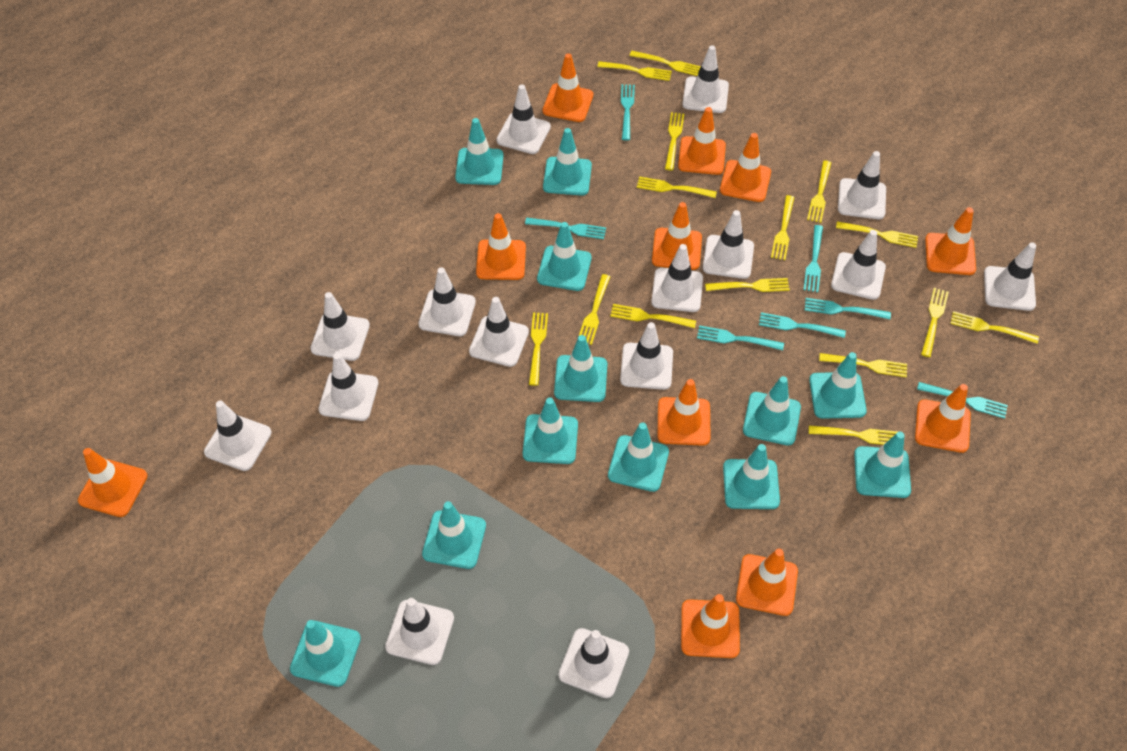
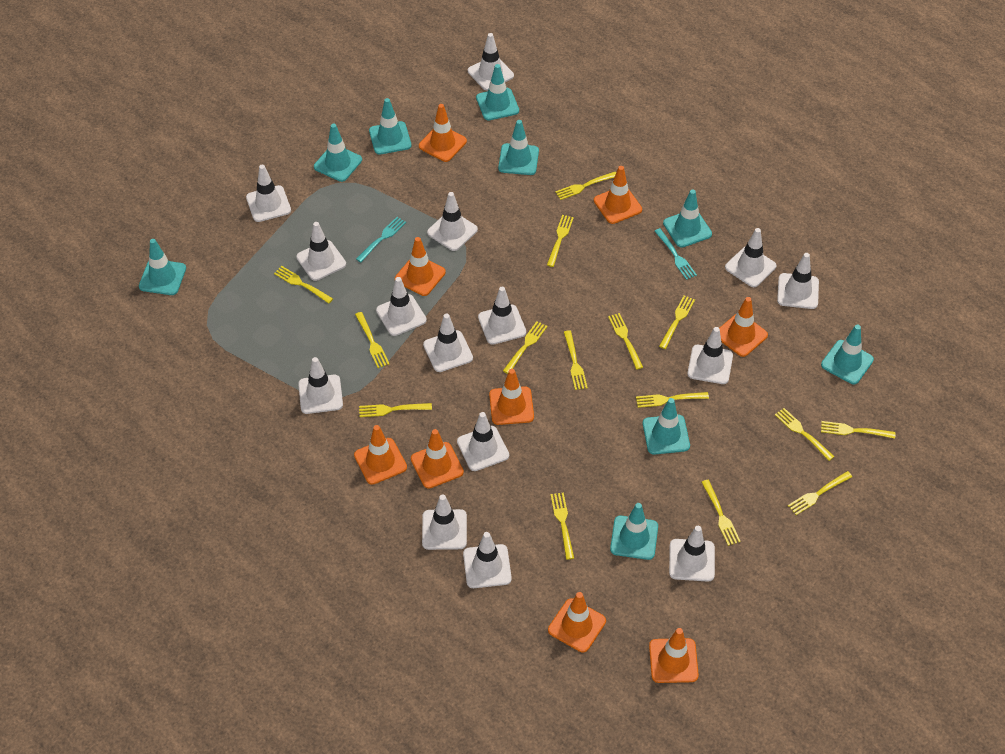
orange traffic cone: 11 -> 9
turquoise fork: 7 -> 2
turquoise traffic cone: 12 -> 9

